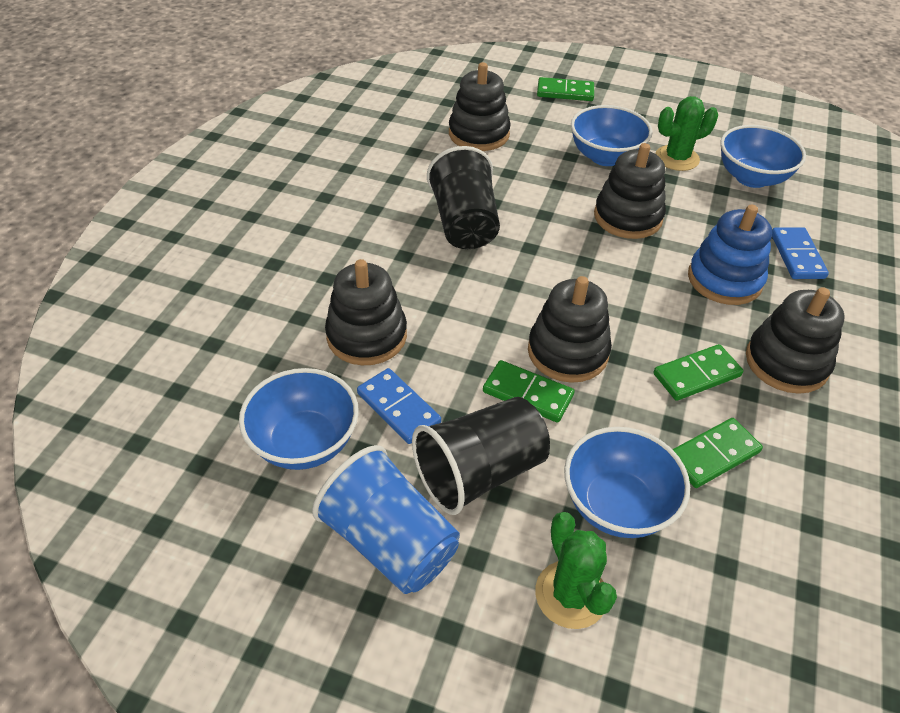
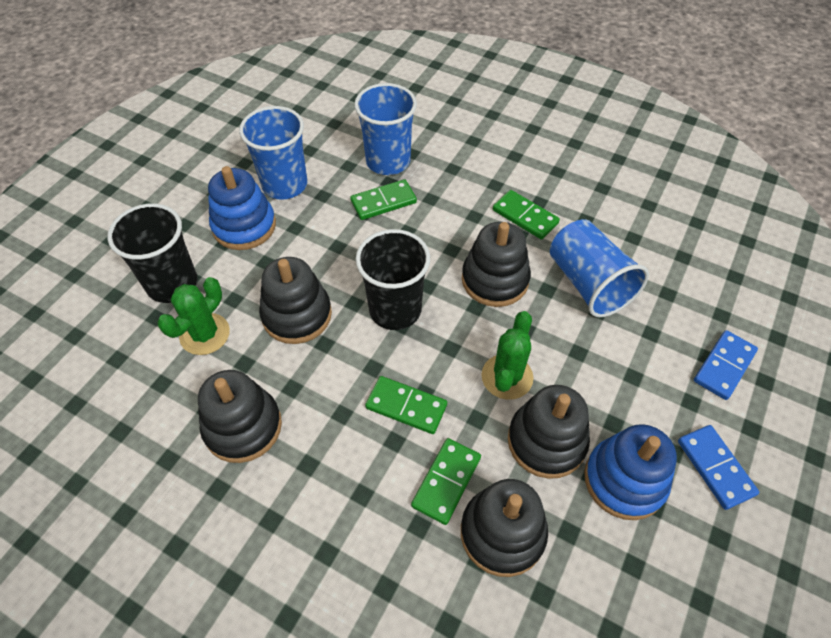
blue bowl: 4 -> 0
blue cup: 1 -> 3
blue stacking toy: 1 -> 2

